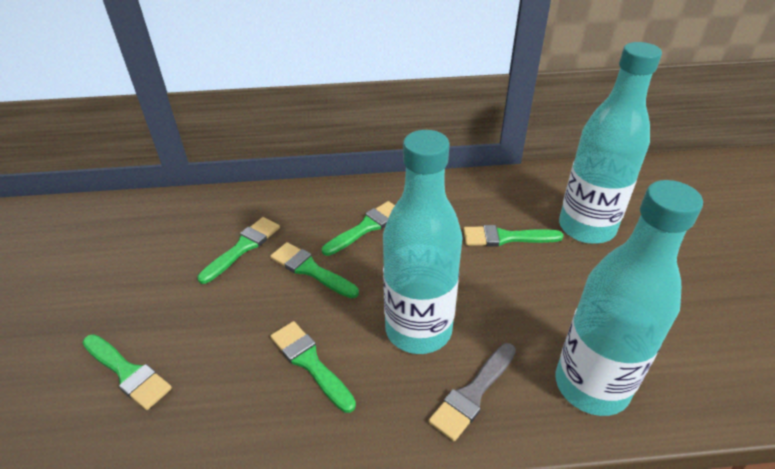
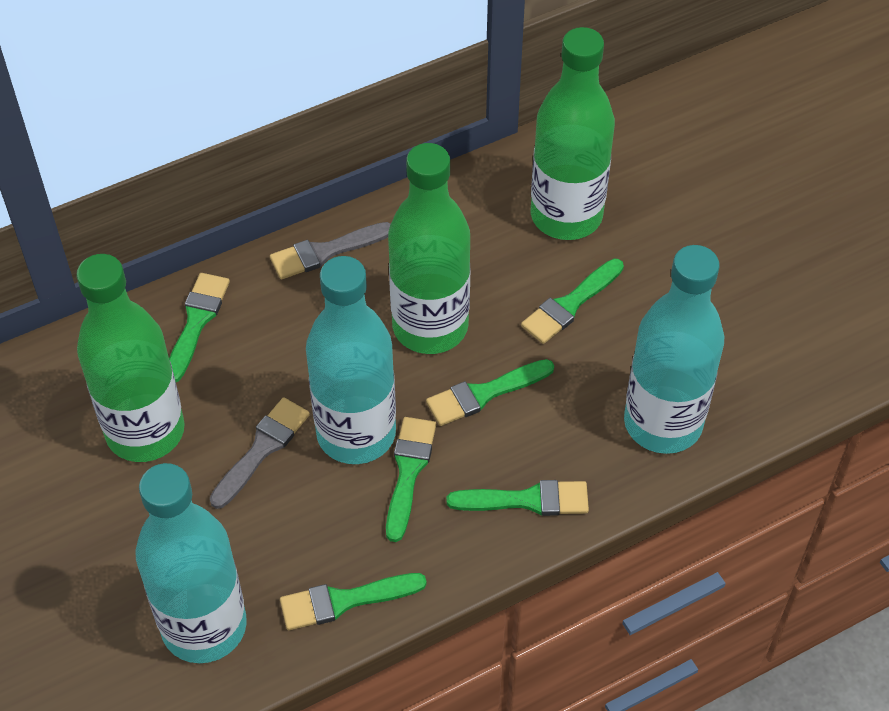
green bottle: 0 -> 3
grey brush: 1 -> 2

